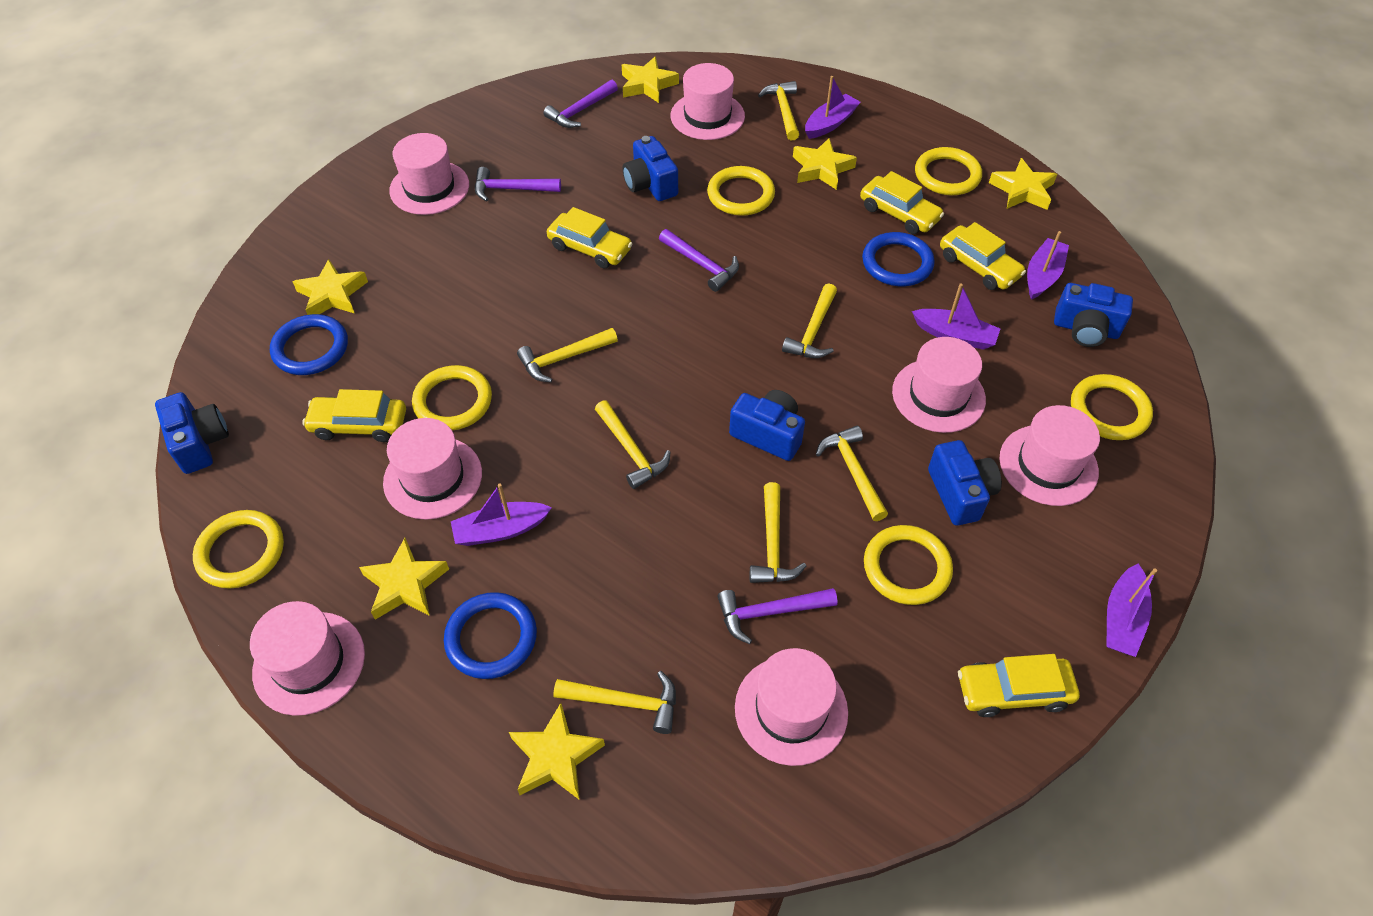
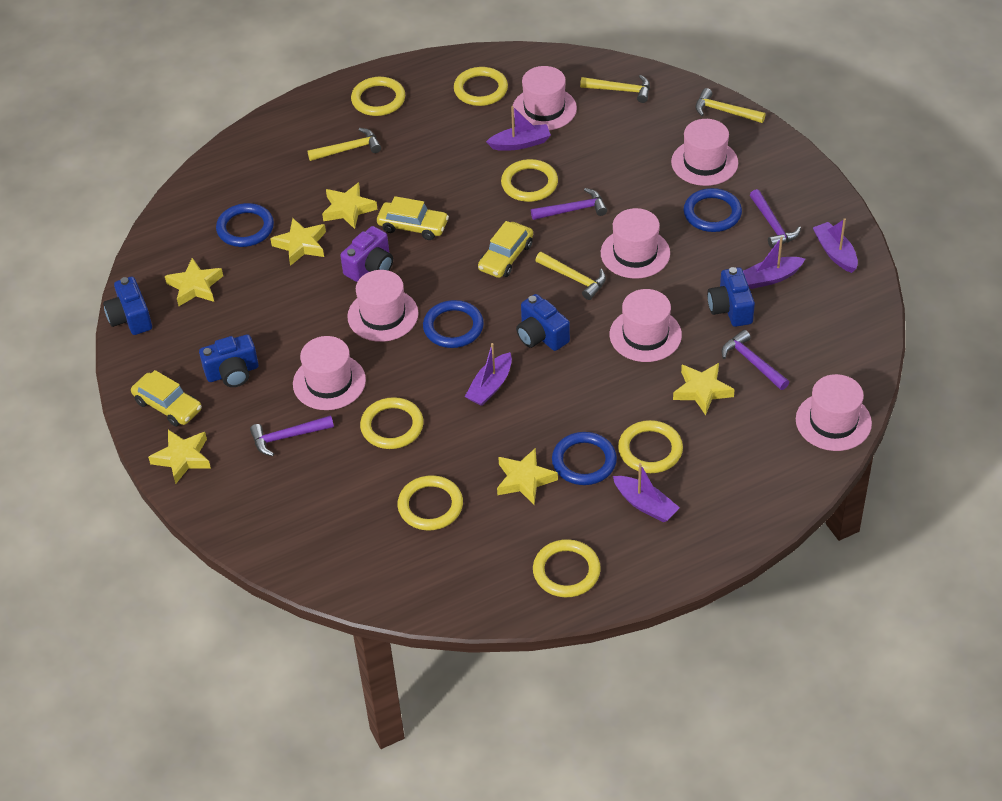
blue camera: 5 -> 4
blue ring: 3 -> 4
purple camera: 0 -> 1
yellow car: 5 -> 3
yellow hammer: 7 -> 4
yellow ring: 6 -> 7

